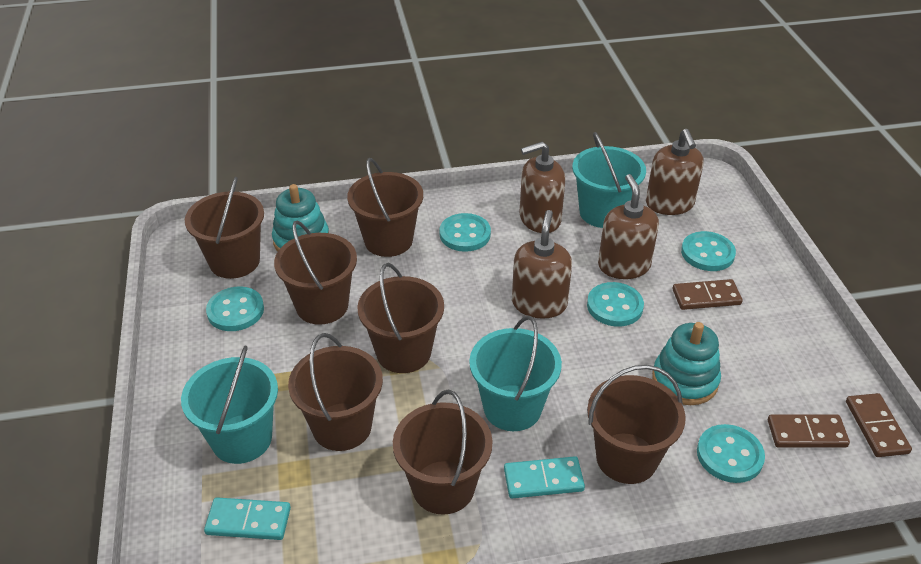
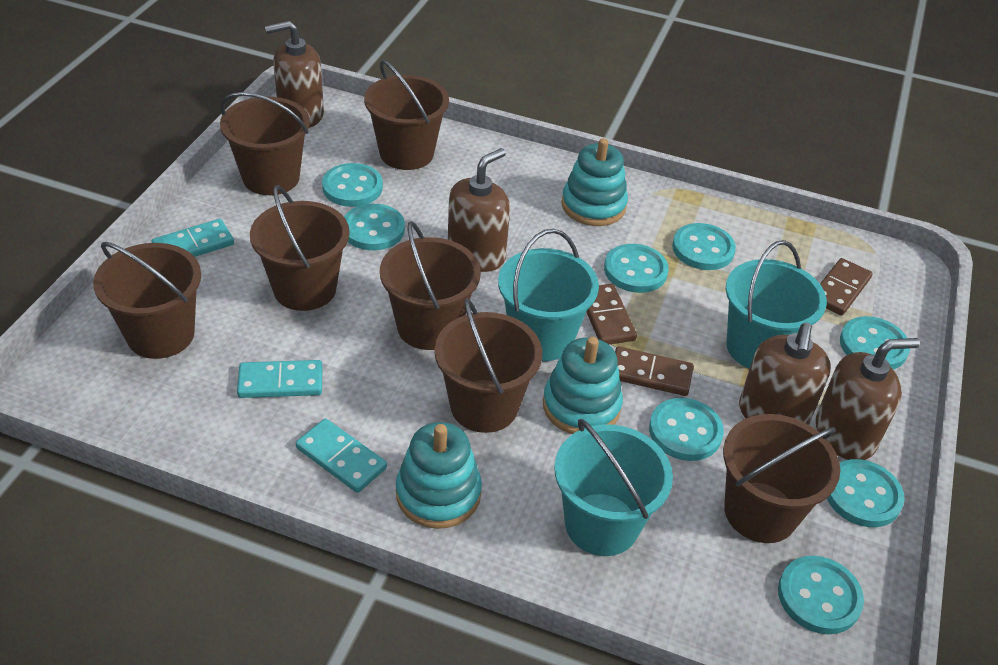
turquoise button: 5 -> 8
turquoise domino: 2 -> 3
turquoise stacking toy: 2 -> 3

